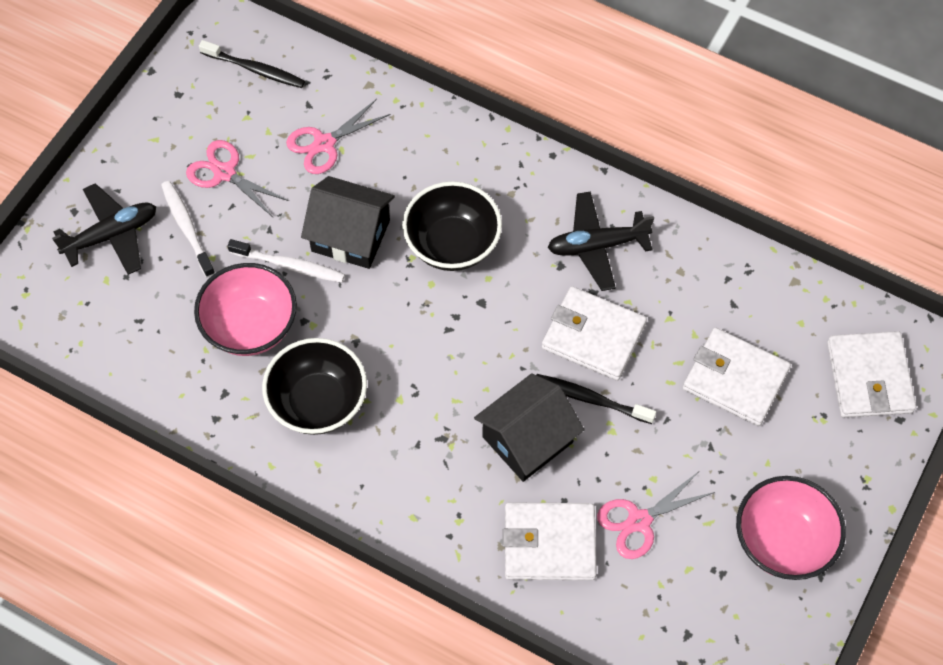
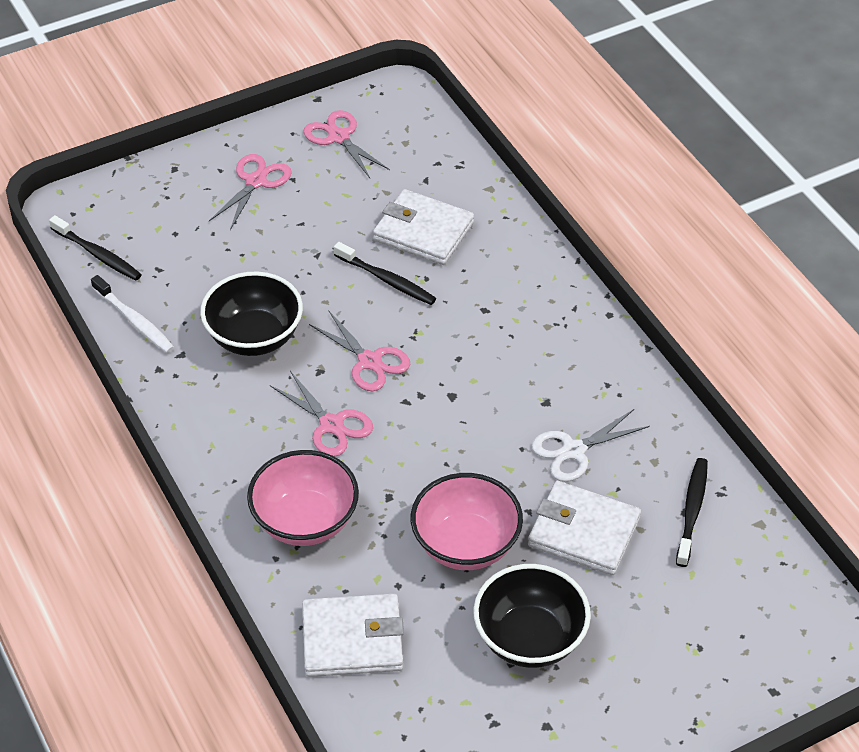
black house: 2 -> 0
black plane: 2 -> 0
black toothbrush: 2 -> 3
pink scissors: 3 -> 4
white scissors: 0 -> 1
white toothbrush: 2 -> 1
white wallet: 4 -> 3

